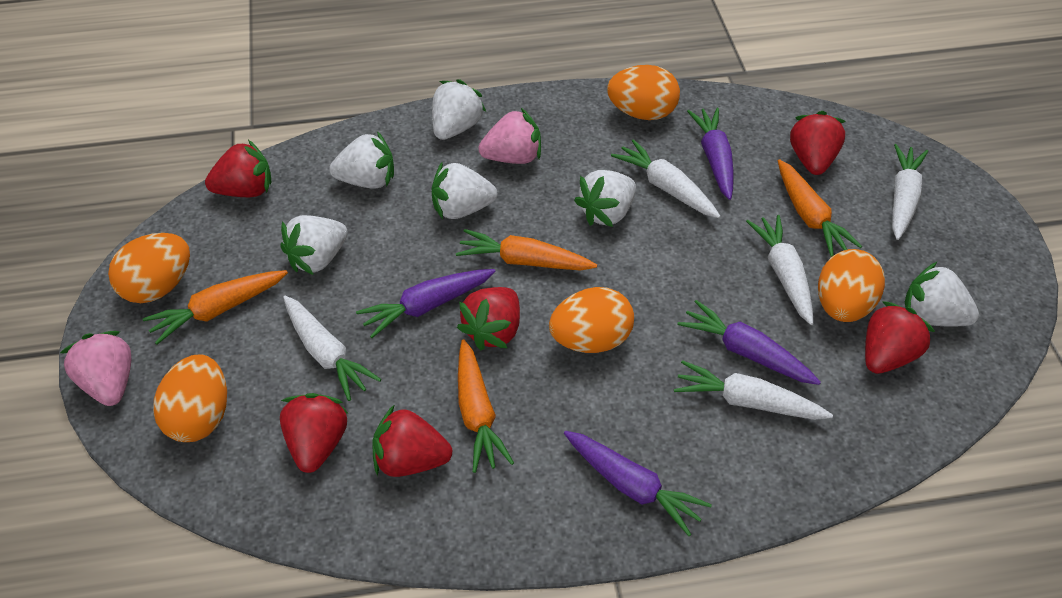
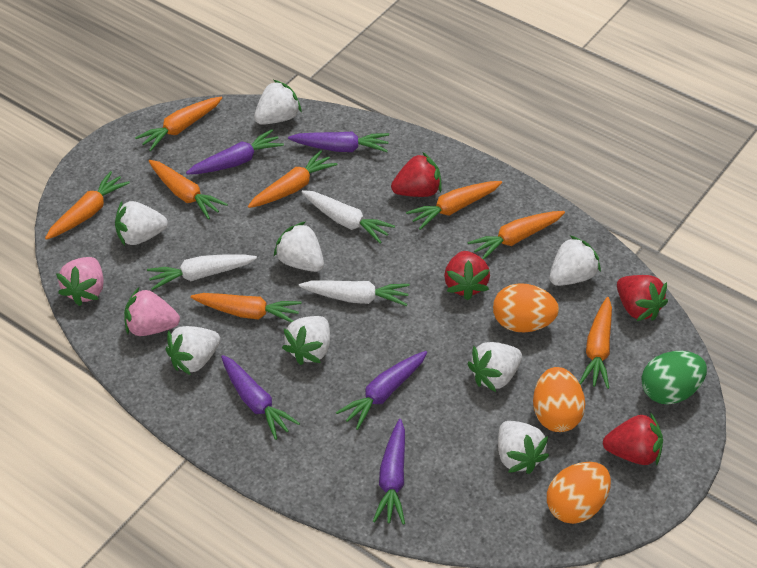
green egg: 0 -> 1
orange carrot: 4 -> 8
orange egg: 5 -> 3
purple carrot: 4 -> 5
red strawberry: 6 -> 4
white carrot: 5 -> 3
white strawberry: 6 -> 8

